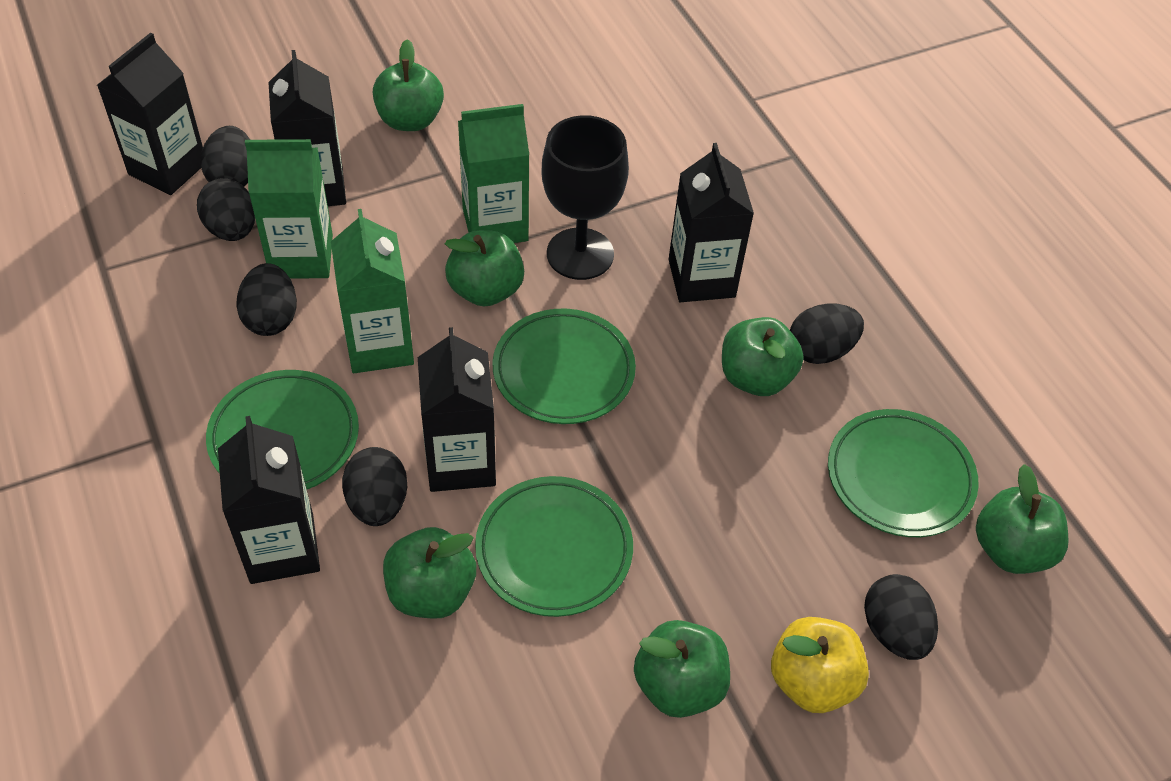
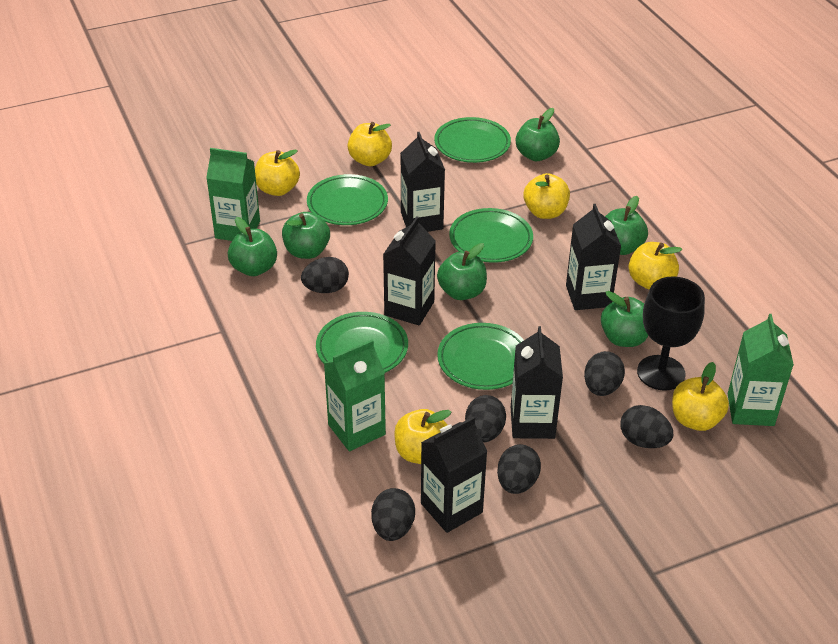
green plate: 4 -> 5
yellow apple: 1 -> 6

